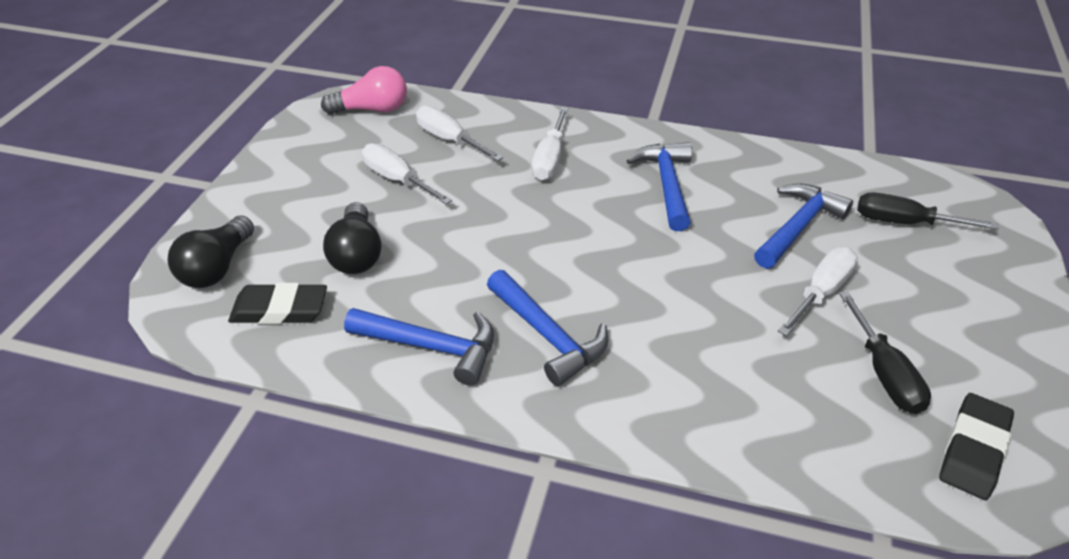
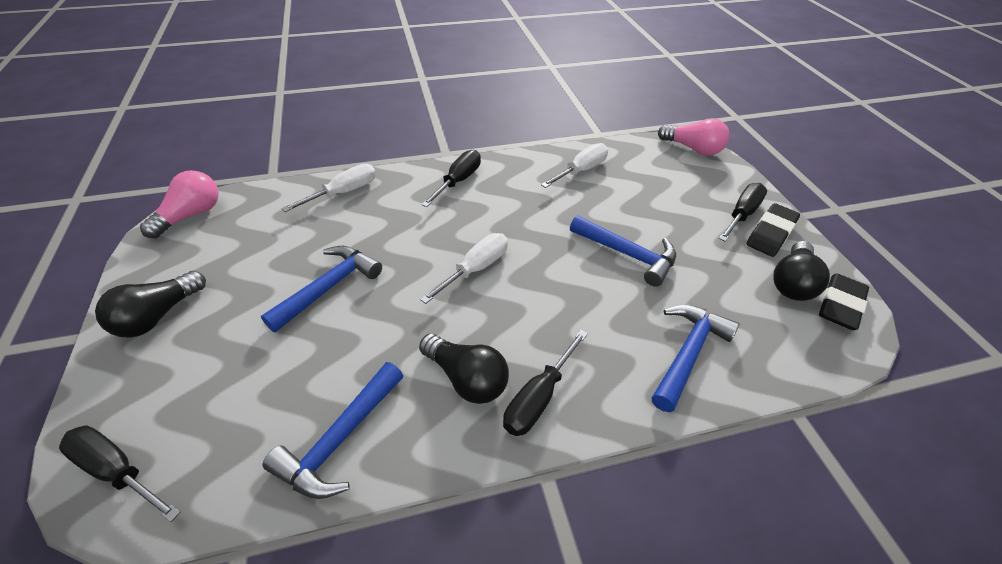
black light bulb: 2 -> 3
black screwdriver: 2 -> 4
pink light bulb: 1 -> 2
white screwdriver: 4 -> 3

